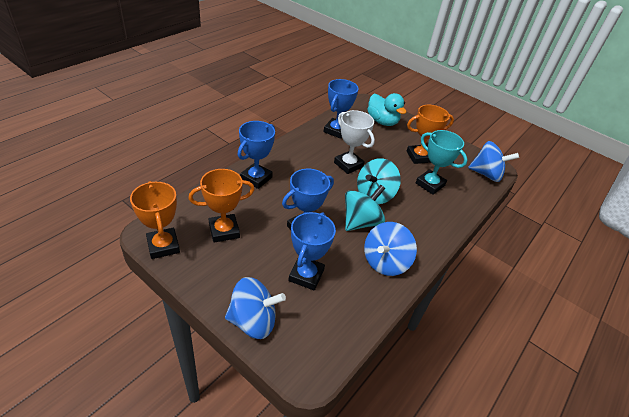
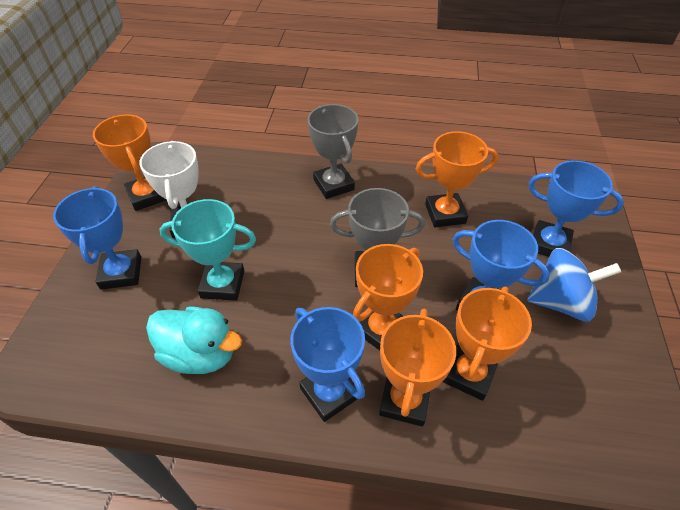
blue spinning top: 3 -> 1
grey trophy: 0 -> 2
orange trophy: 3 -> 5
turquoise spinning top: 2 -> 0

